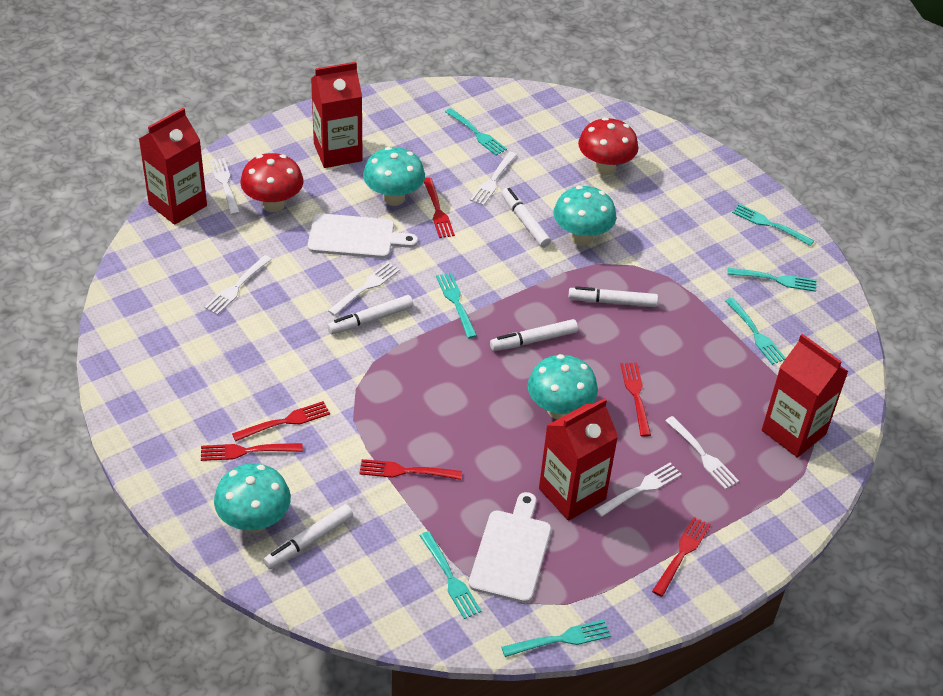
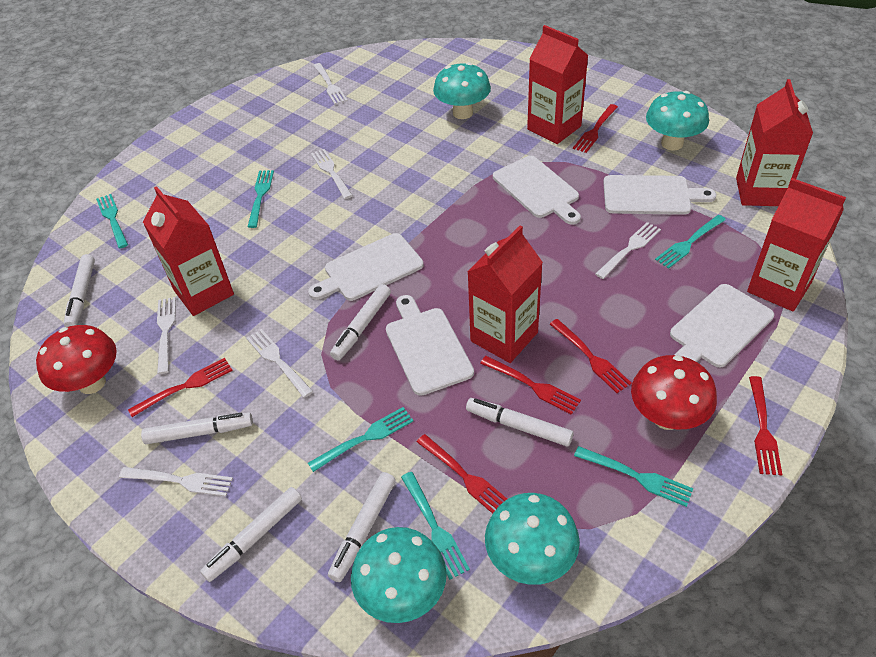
red carton: 4 -> 5
turquoise fork: 7 -> 6
white cutting board: 2 -> 5
white marker: 5 -> 6

